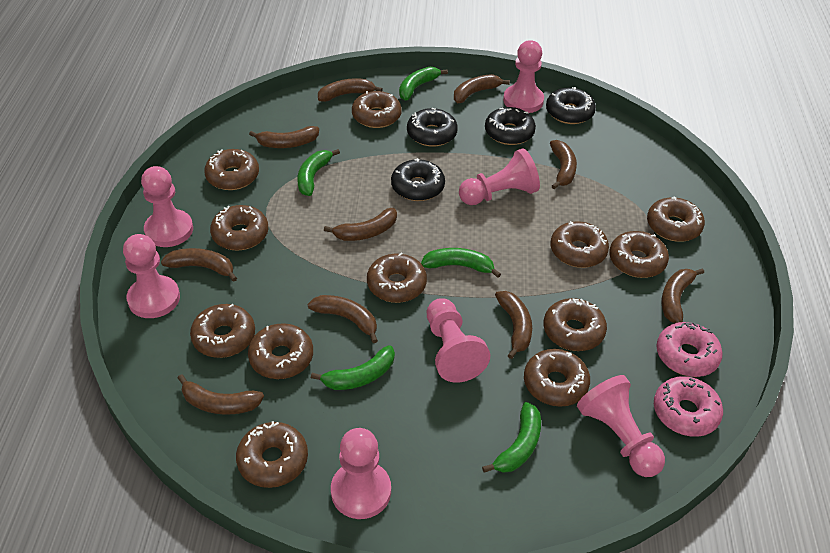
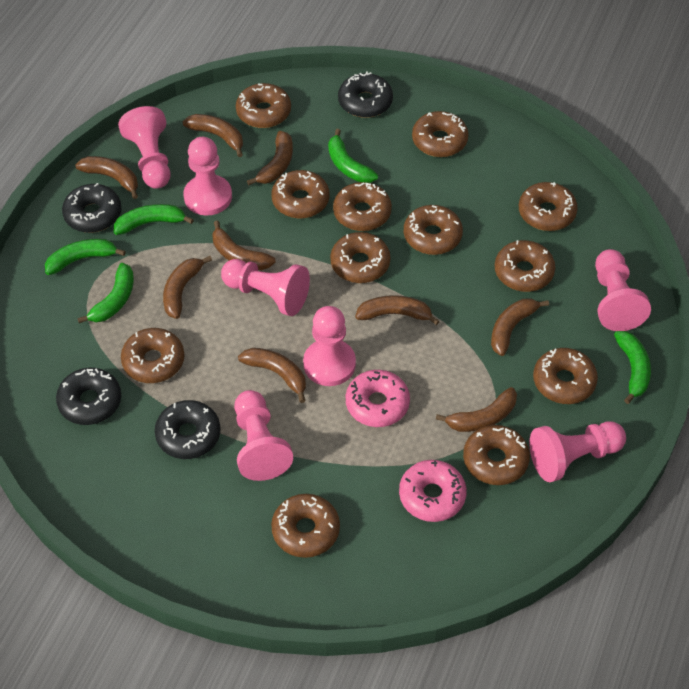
brown banana: 10 -> 9

